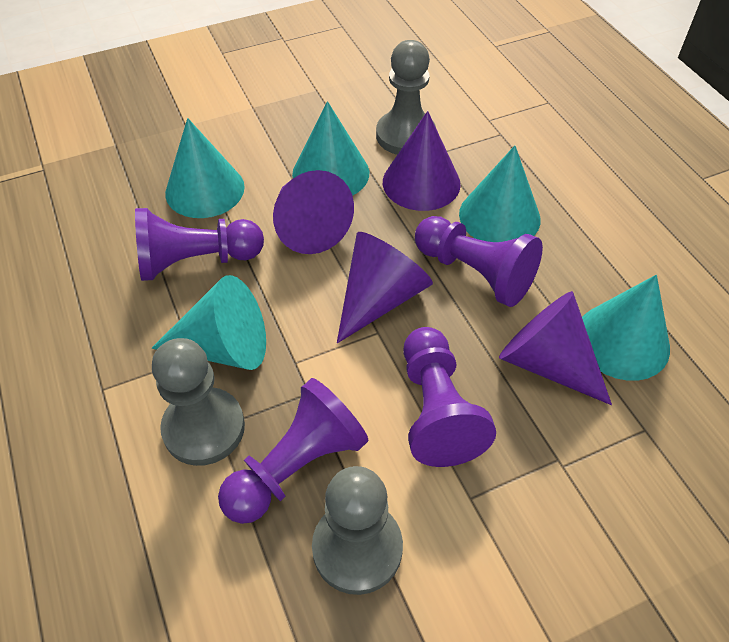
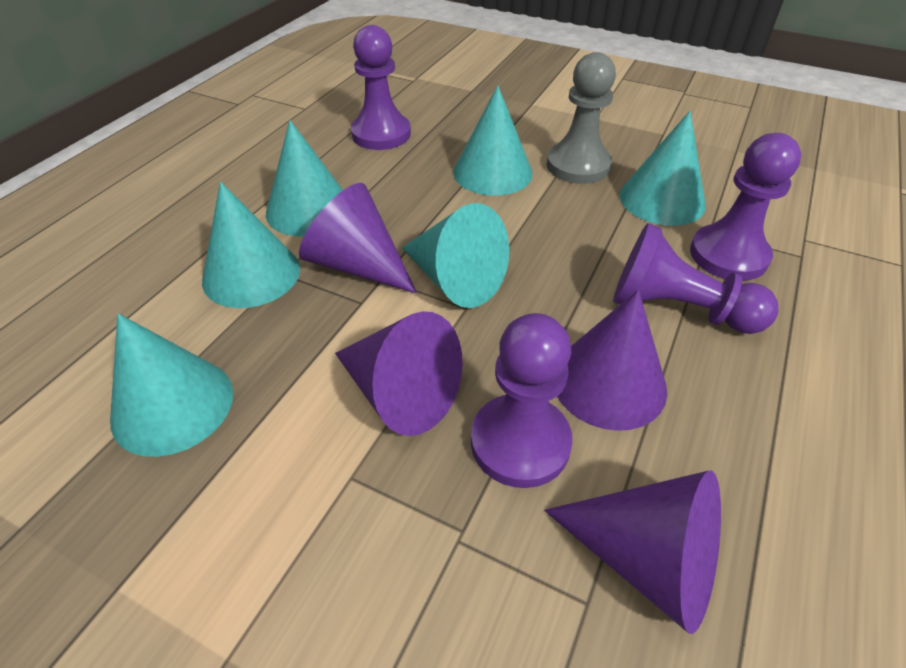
grey pawn: 3 -> 1
turquoise cone: 5 -> 6

